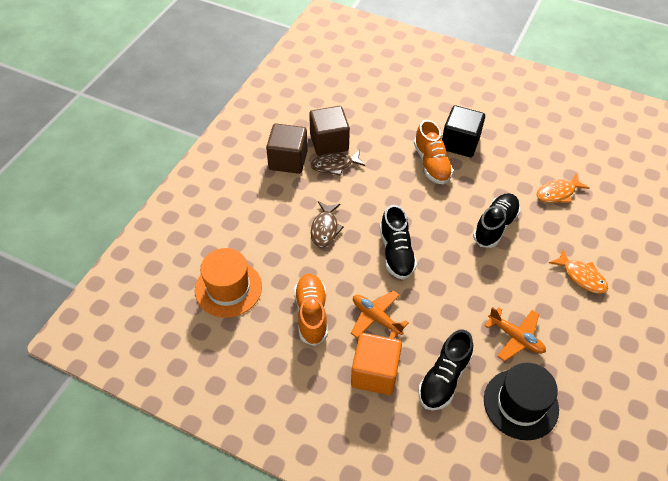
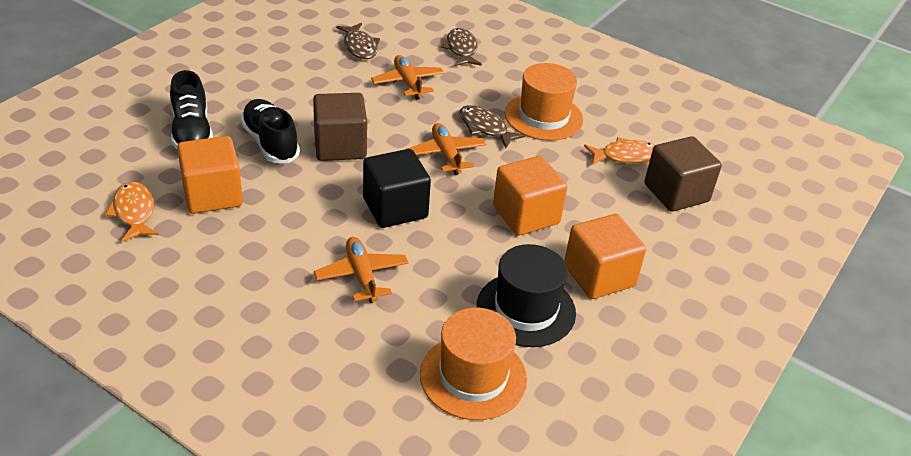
black shoe: 3 -> 2
brown fish: 2 -> 3
orange cube: 1 -> 3
orange hat: 1 -> 2
orange plane: 2 -> 3
orange shoe: 2 -> 0

